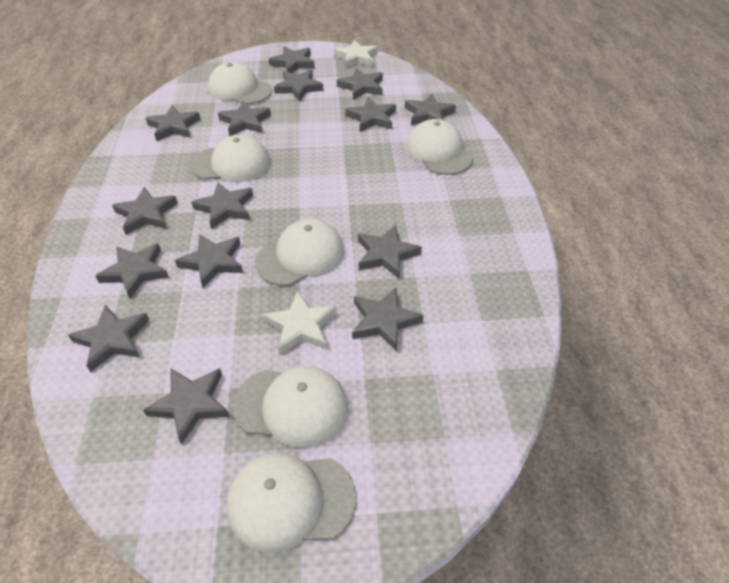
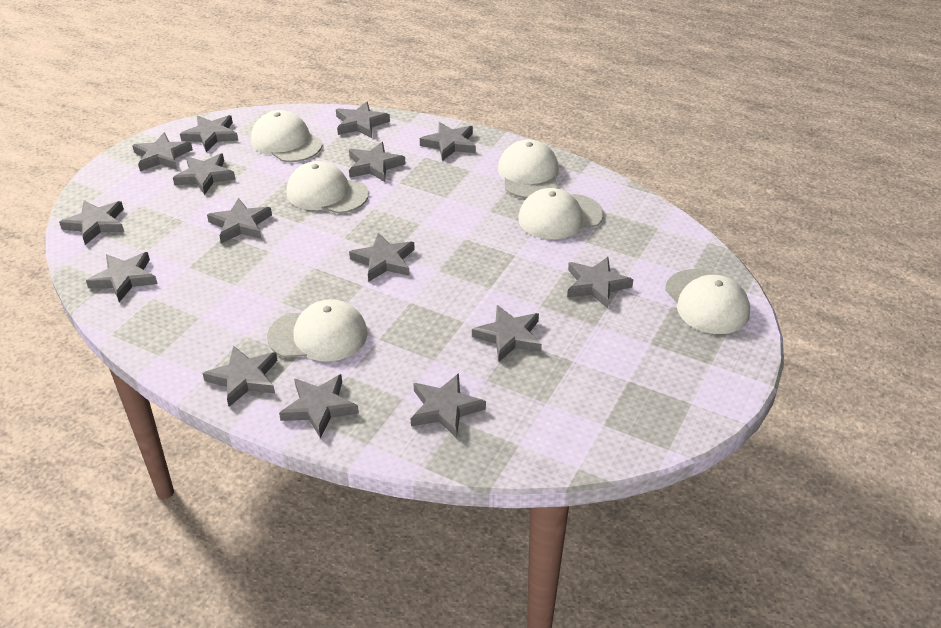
white star: 2 -> 0

